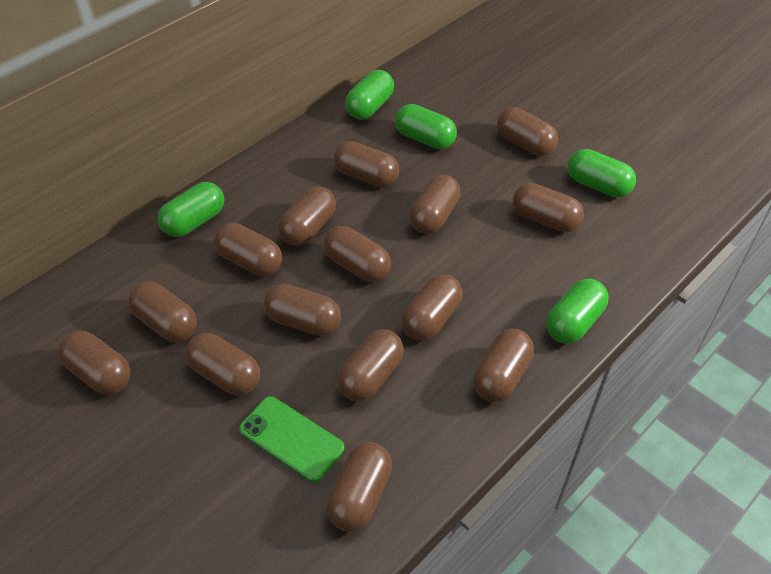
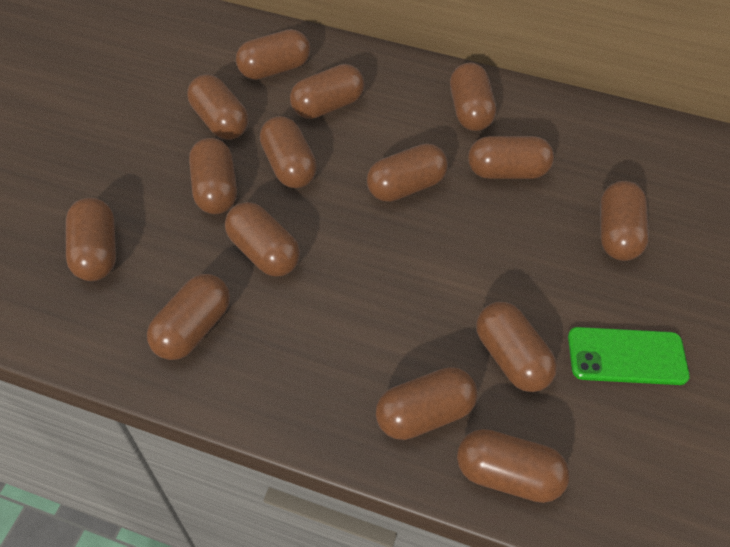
green capsule: 5 -> 0

